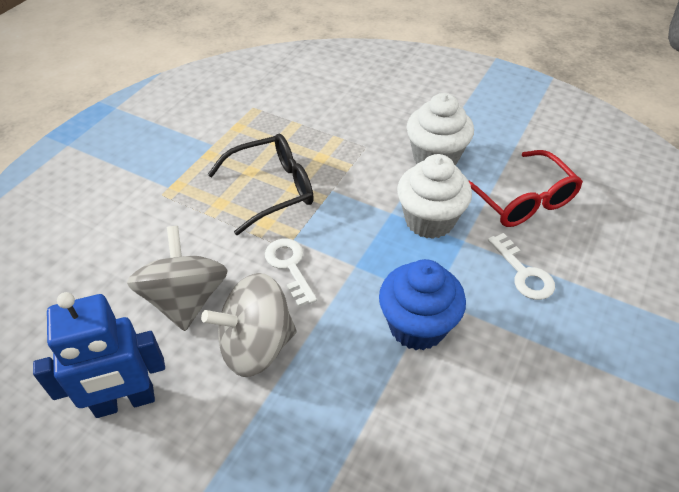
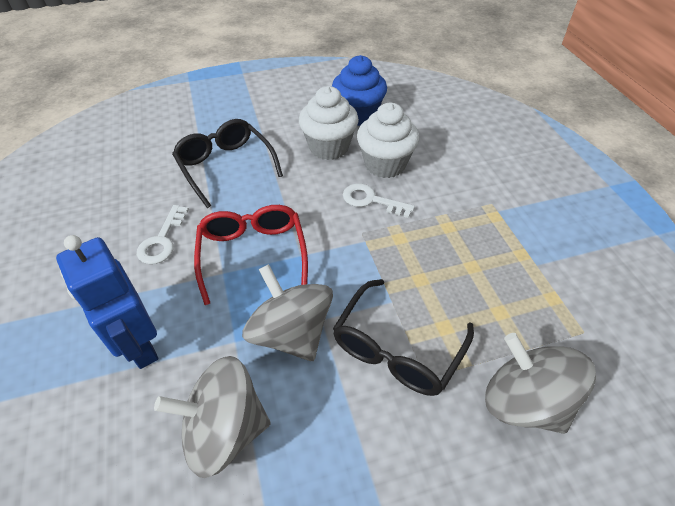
black glasses: 1 -> 2
grey spinning top: 2 -> 3

